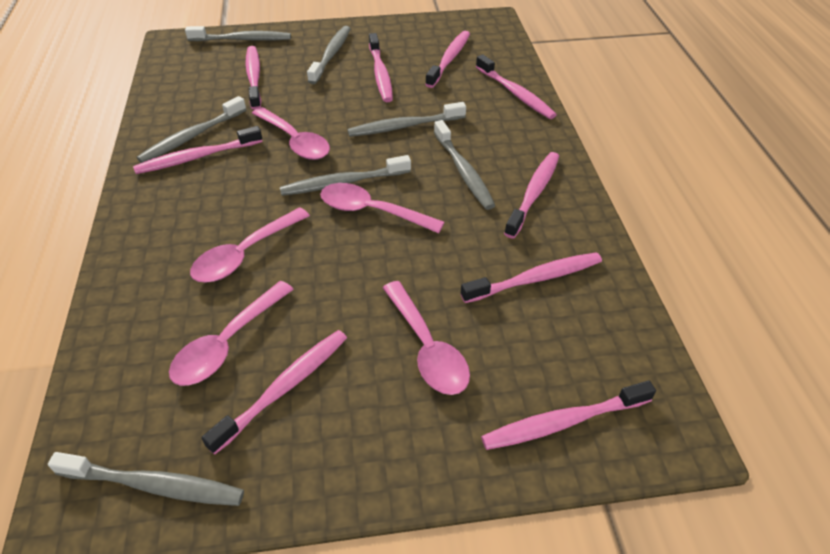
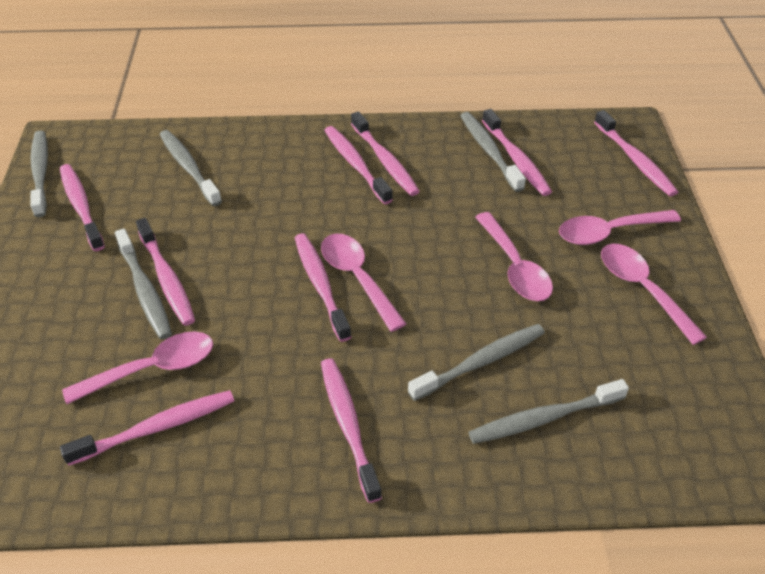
grey toothbrush: 7 -> 6

